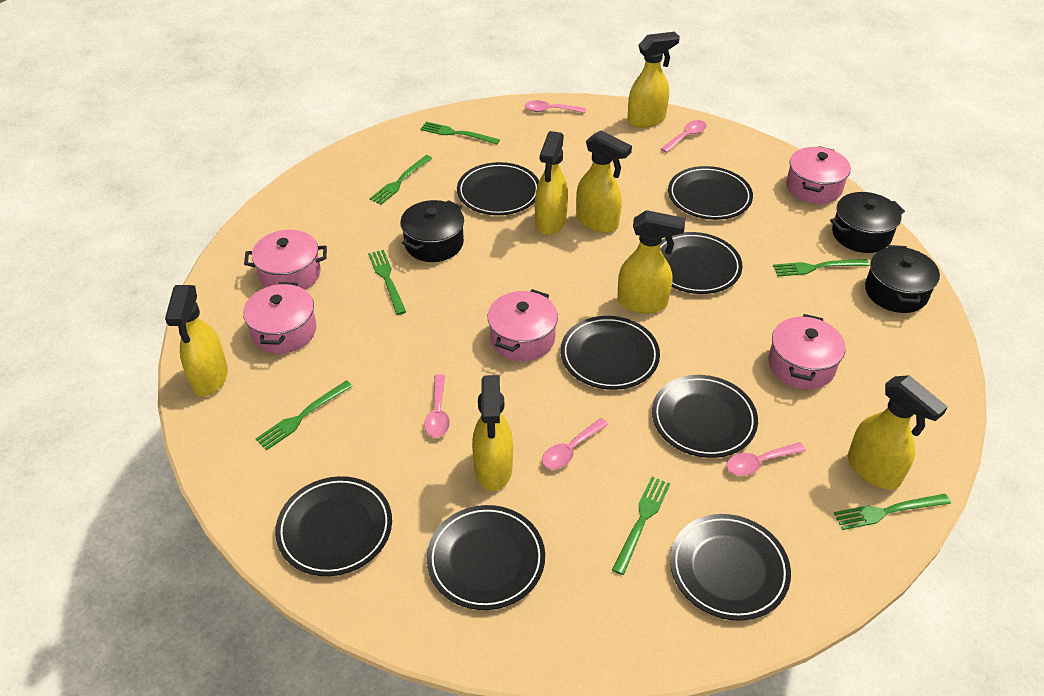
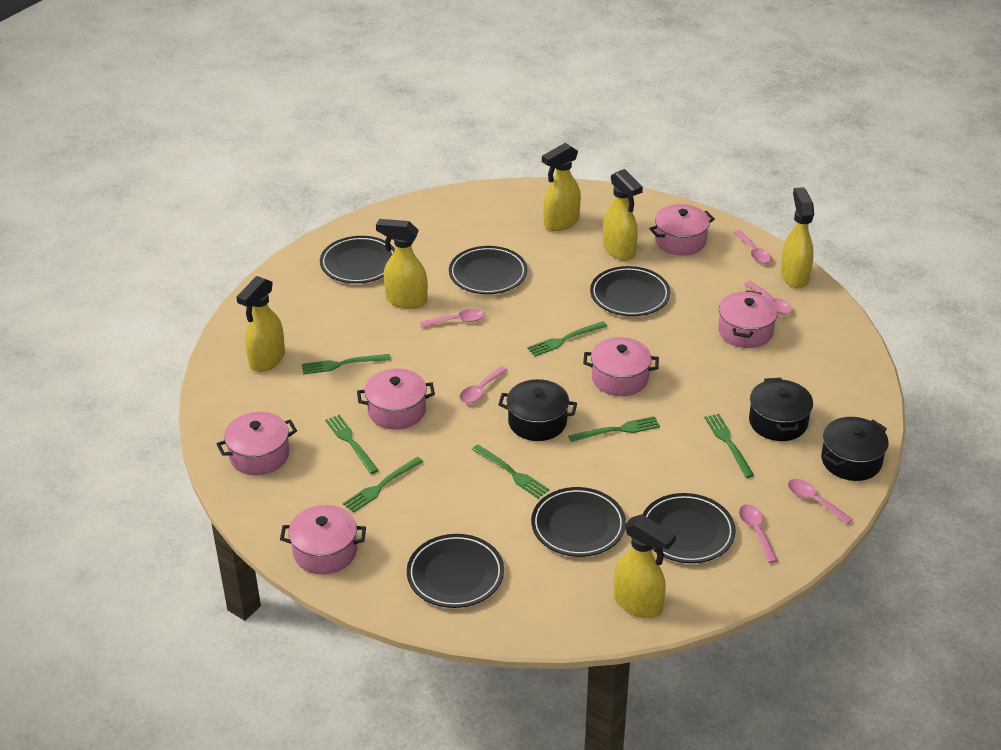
black plate: 8 -> 6
pink pot: 5 -> 6
pink spoon: 5 -> 6
yellow spray bottle: 7 -> 6

